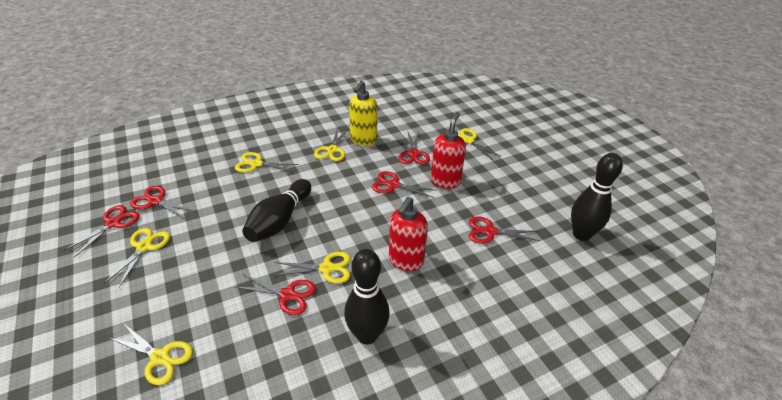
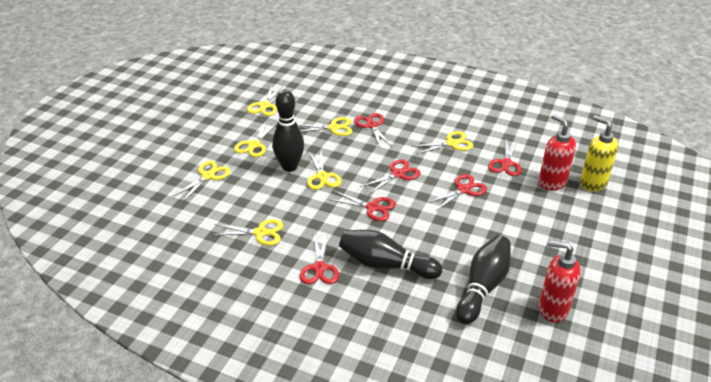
yellow scissors: 6 -> 7

